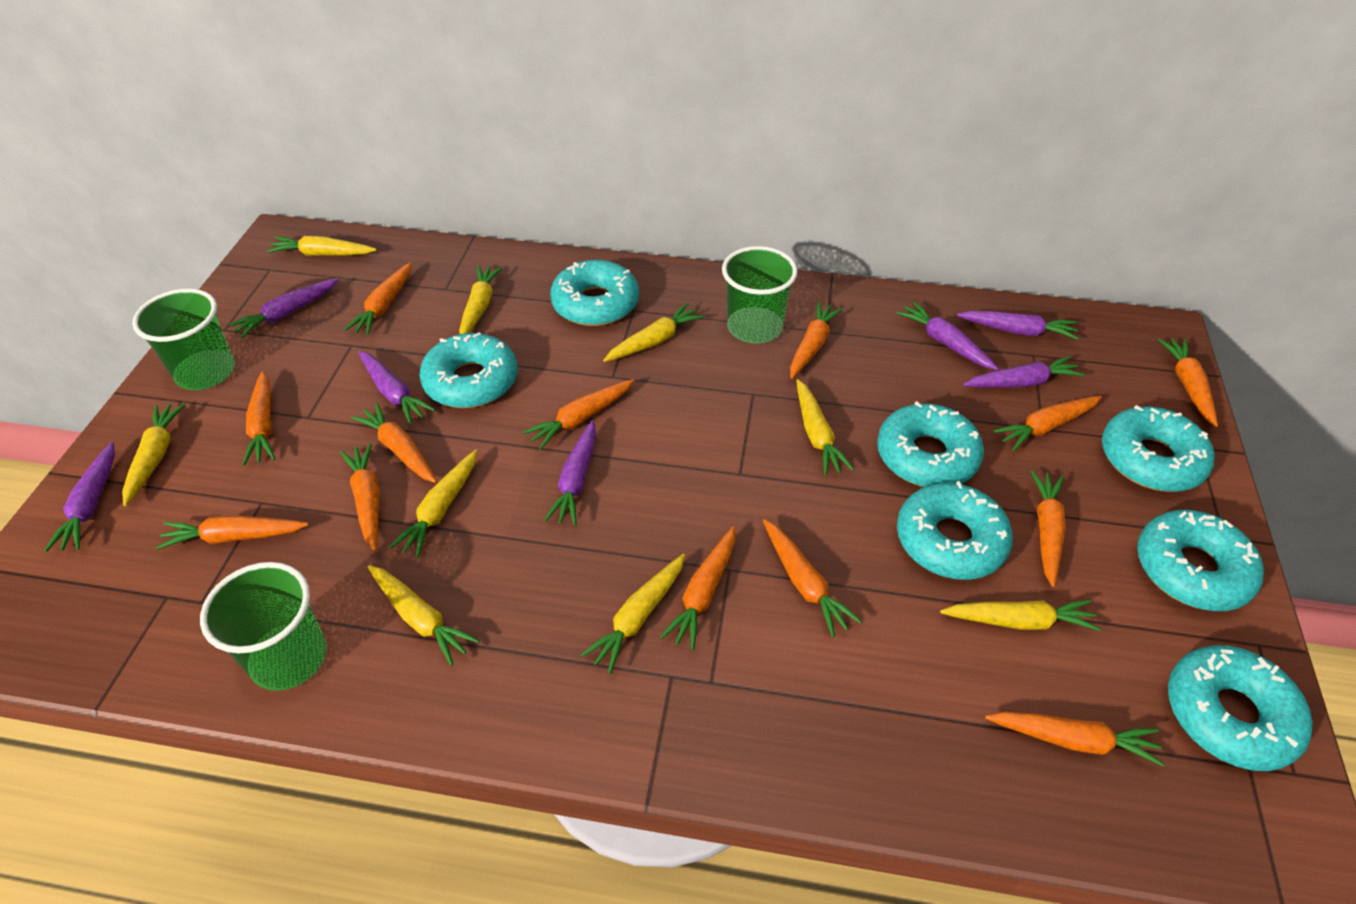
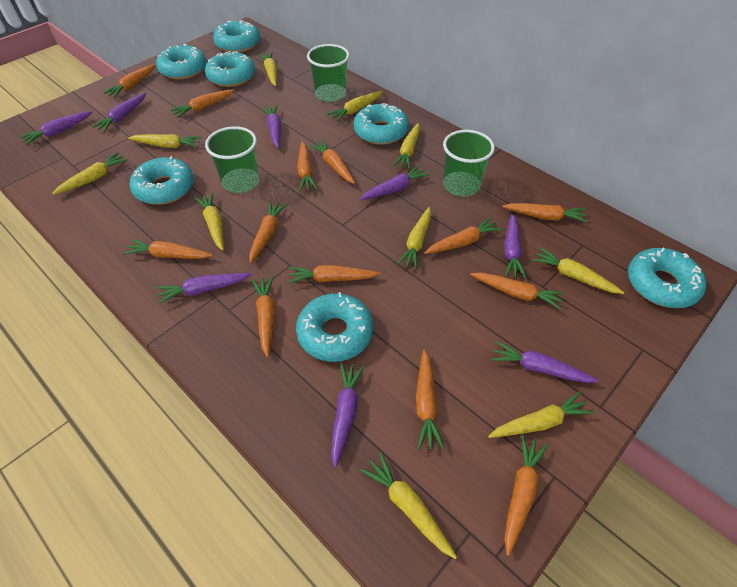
purple carrot: 7 -> 8
yellow carrot: 9 -> 10

